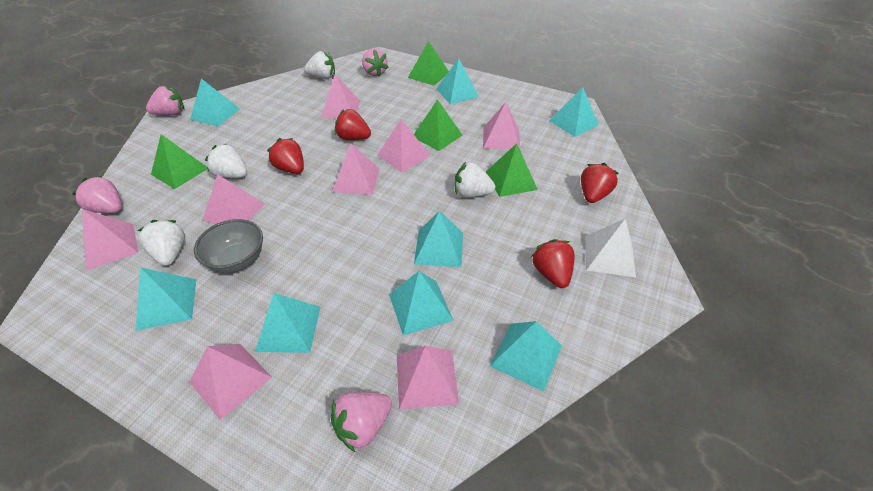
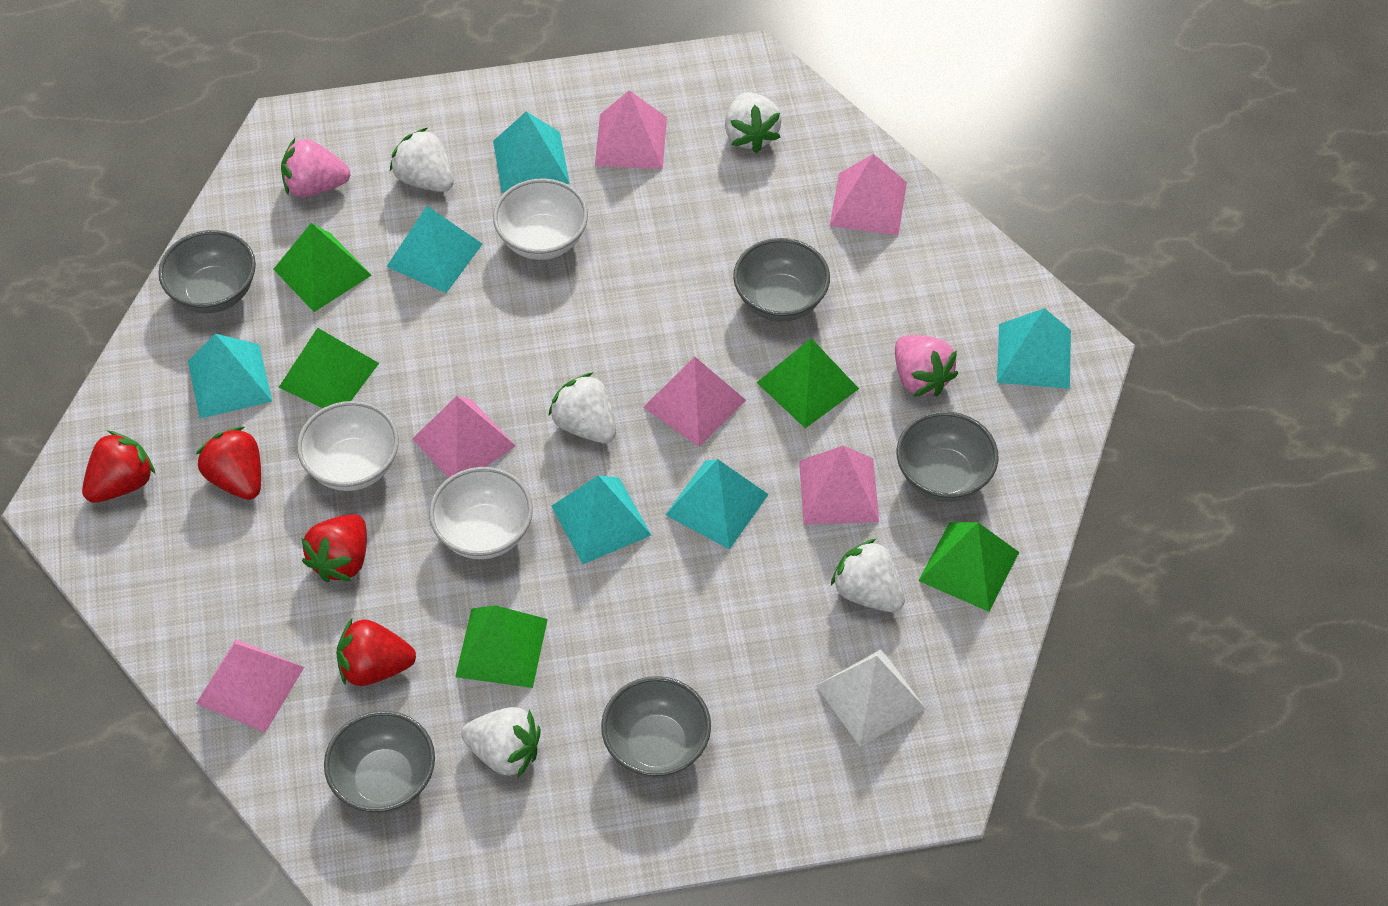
green pyramid: 4 -> 5
grey bowl: 1 -> 5
pink pyramid: 8 -> 6
pink strawberry: 4 -> 2
turquoise pyramid: 8 -> 6
white bowl: 0 -> 3
white strawberry: 4 -> 5

